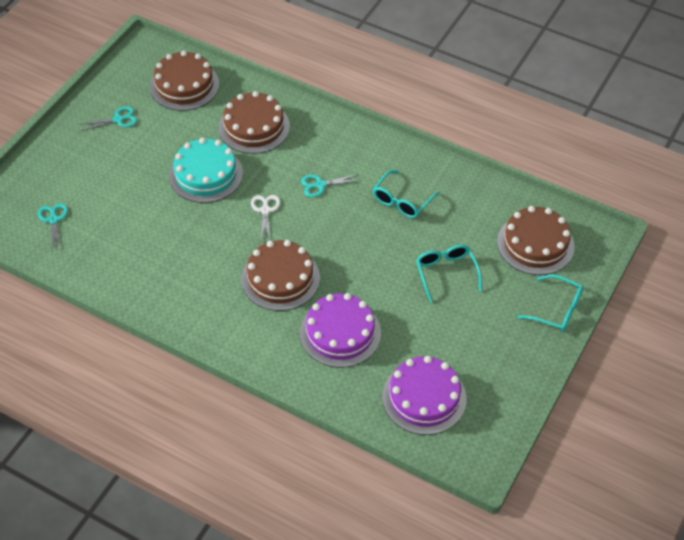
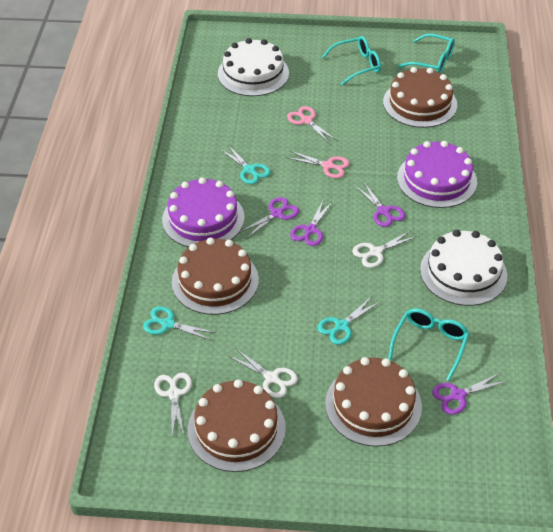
pink scissors: 0 -> 2
purple scissors: 0 -> 4
turquoise cake: 1 -> 0
white cake: 0 -> 2
white scissors: 1 -> 3

